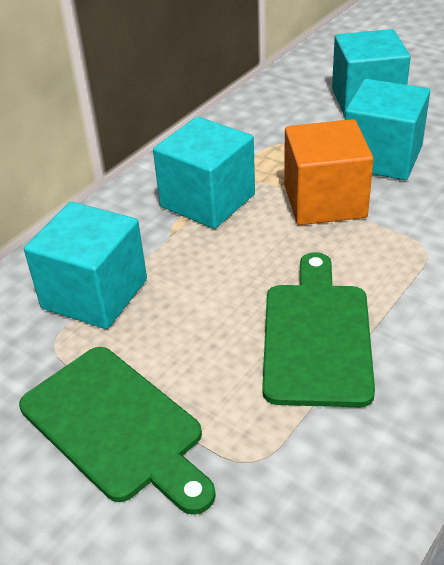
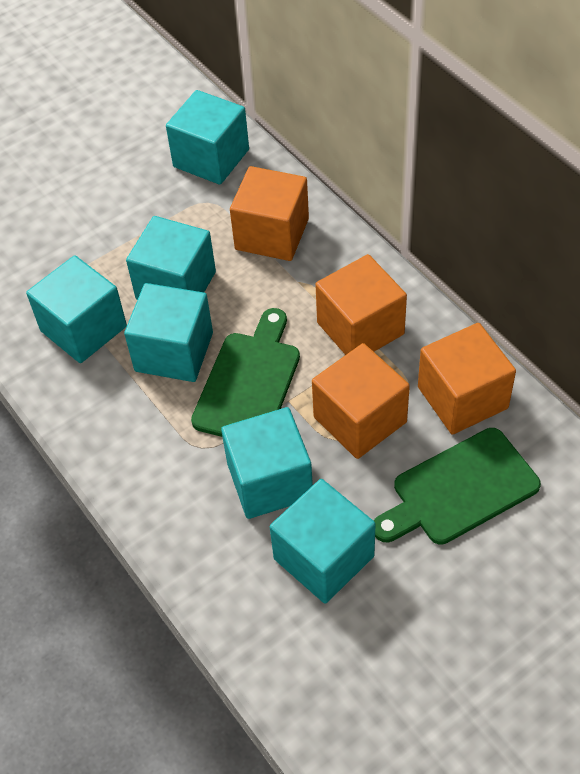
orange cube: 1 -> 4
turquoise cube: 4 -> 6

